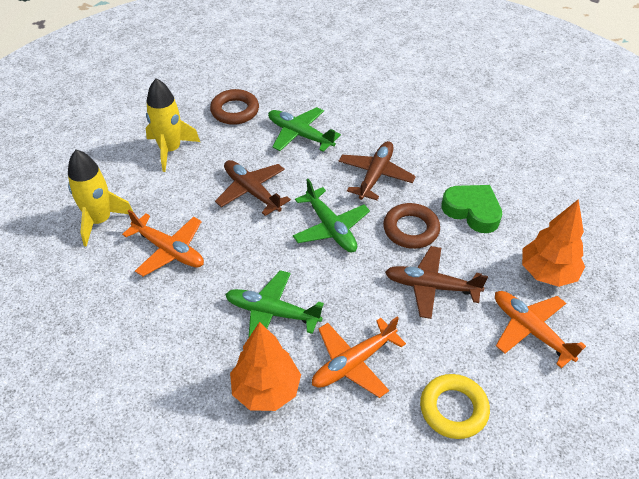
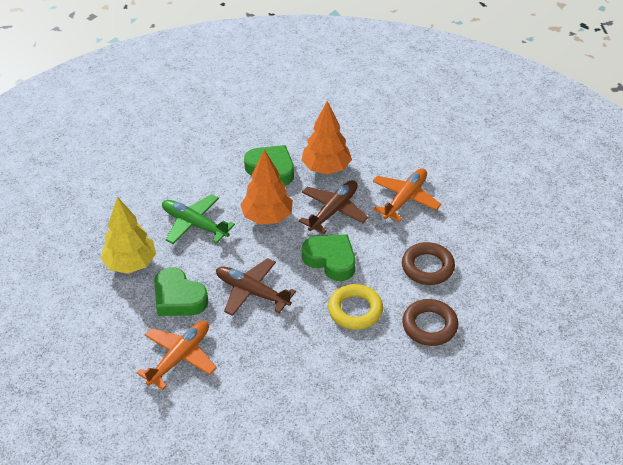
brown plane: 3 -> 2
green heart: 1 -> 3
green plane: 3 -> 1
orange plane: 3 -> 2
yellow rocket: 2 -> 0
yellow tree: 0 -> 1

